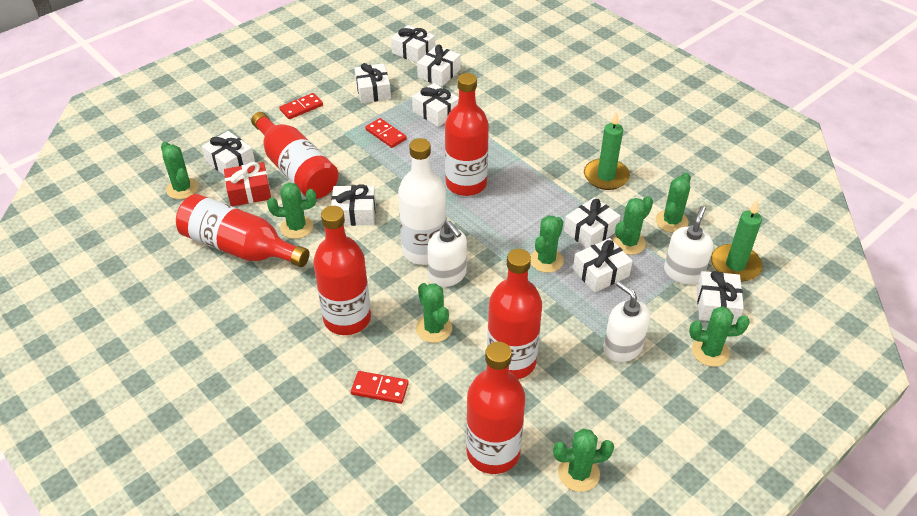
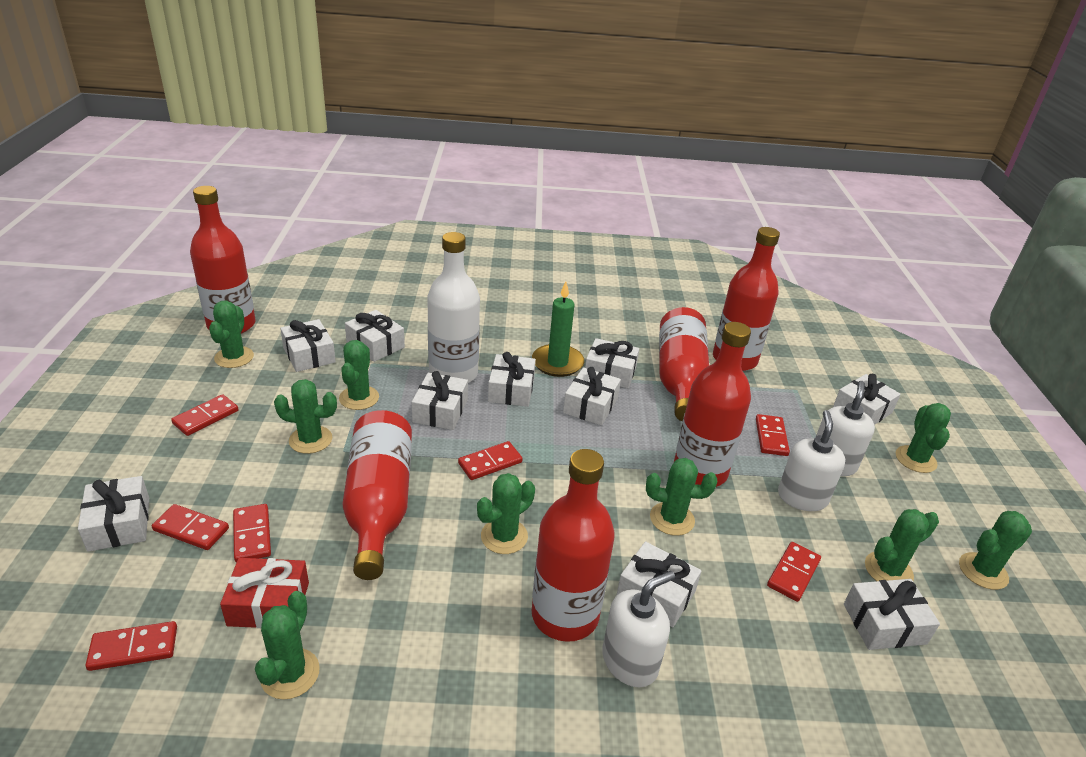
green cactus: 8 -> 9
green candle: 2 -> 1
red domino: 3 -> 7
white gift: 9 -> 10

